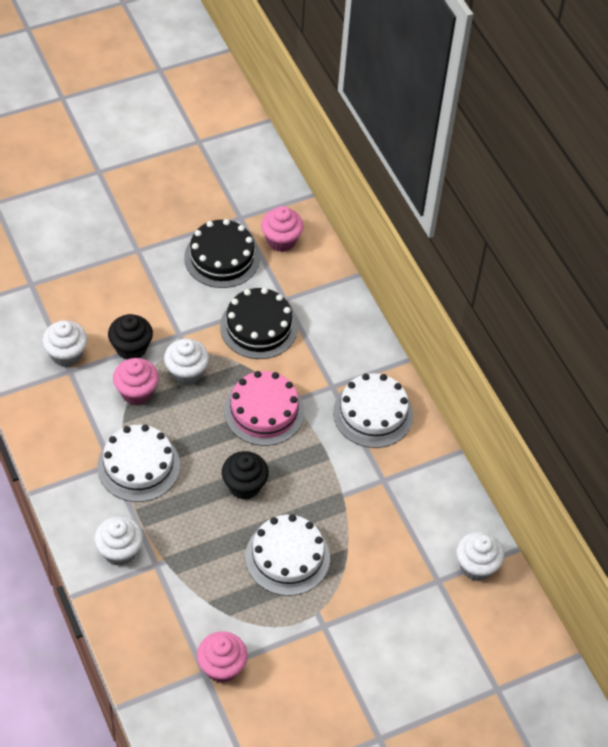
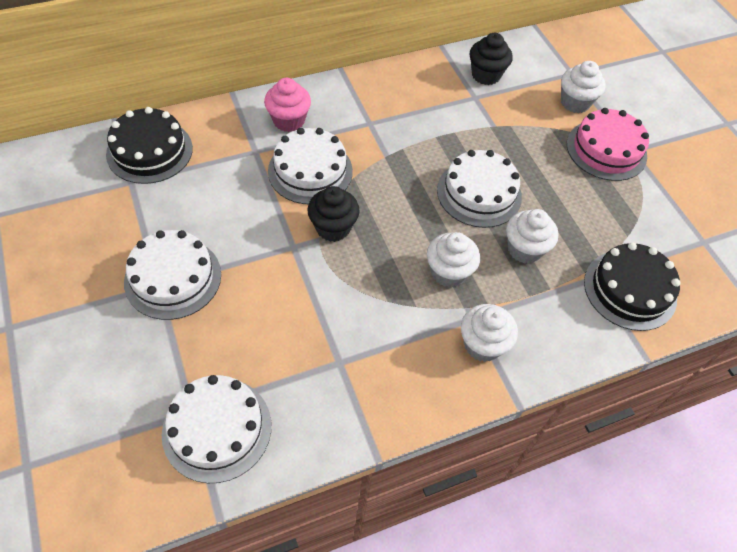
pink cupcake: 3 -> 1
white cake: 3 -> 4

